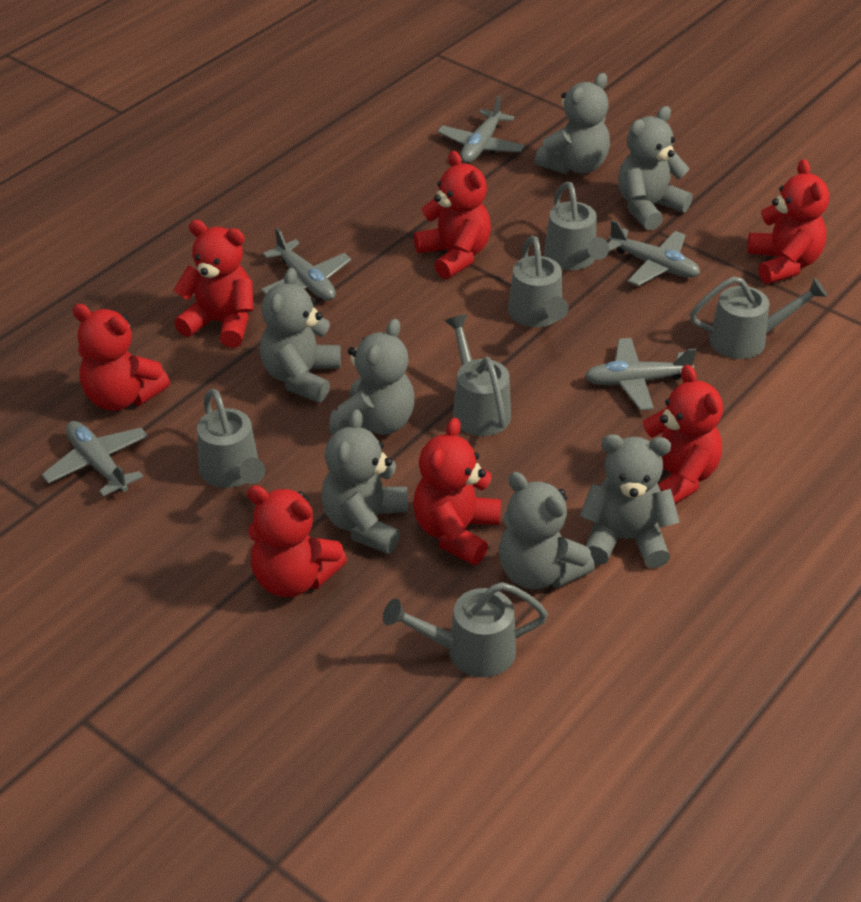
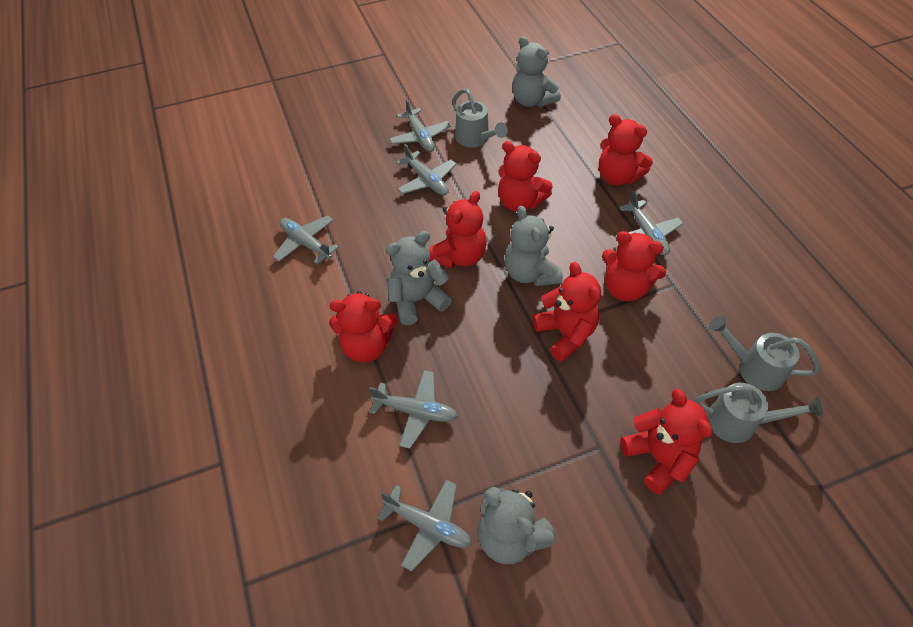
grey plane: 5 -> 6
grey teddy bear: 7 -> 4
grey watering can: 6 -> 3

